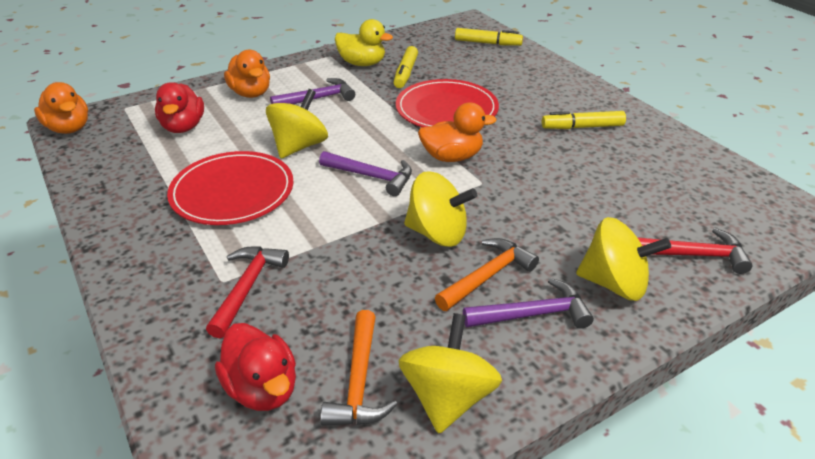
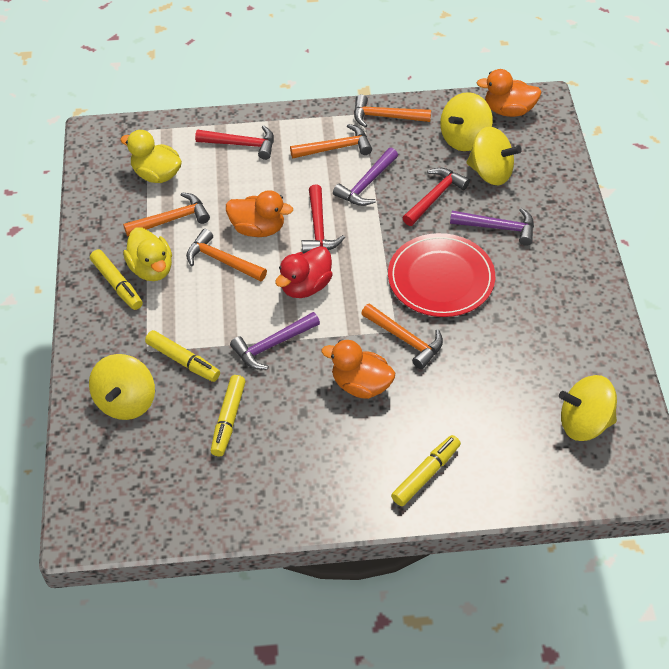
orange hammer: 2 -> 5
red duck: 2 -> 1
red hammer: 2 -> 3
red plate: 2 -> 1
yellow duck: 1 -> 2
yellow marker: 3 -> 4

